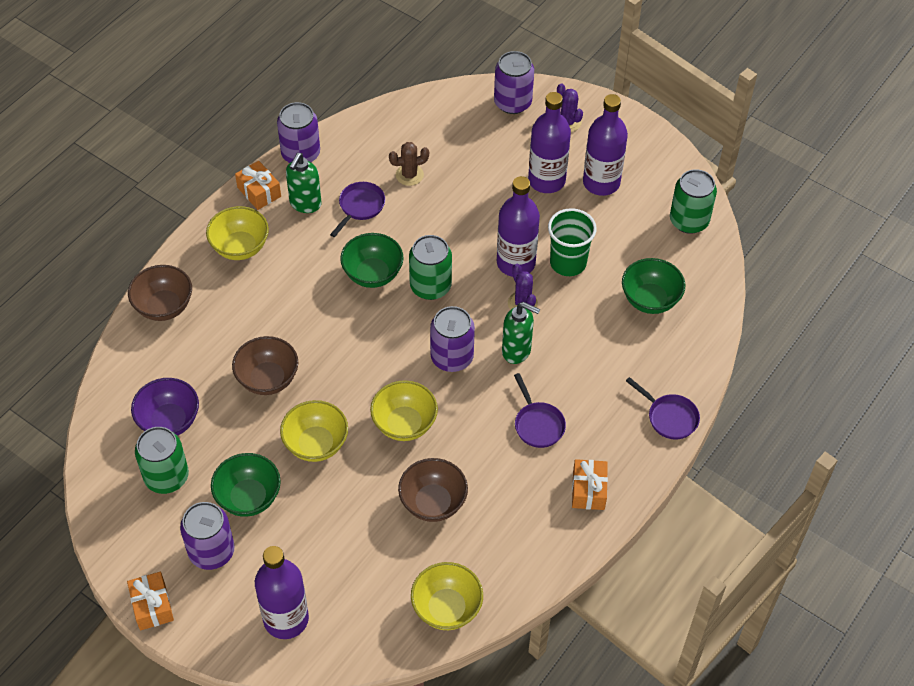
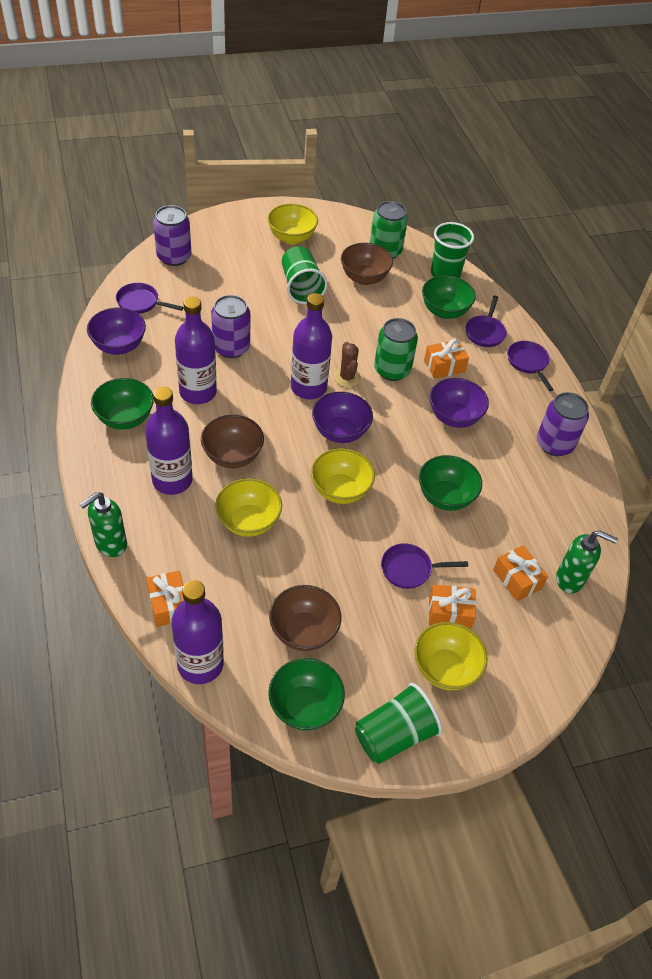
green bowl: 3 -> 4
green can: 3 -> 2
green cup: 1 -> 3
orange gift: 3 -> 4
purple bowl: 1 -> 3
purple cactus: 2 -> 0
purple can: 4 -> 3
purple pan: 3 -> 4

